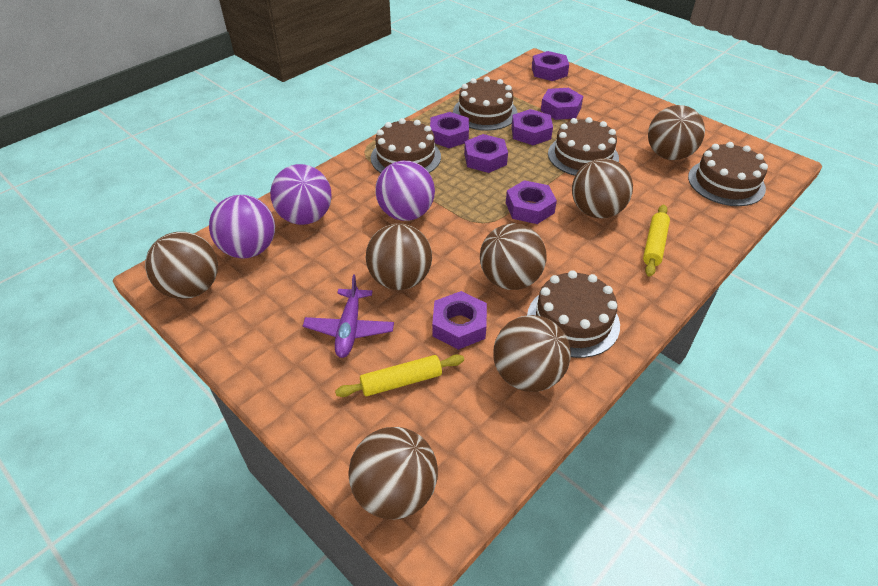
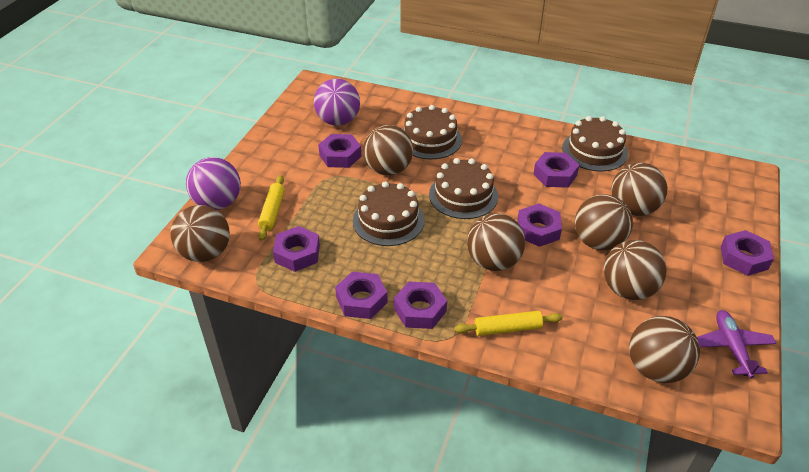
brown cake: 5 -> 4
purple ball: 3 -> 2

